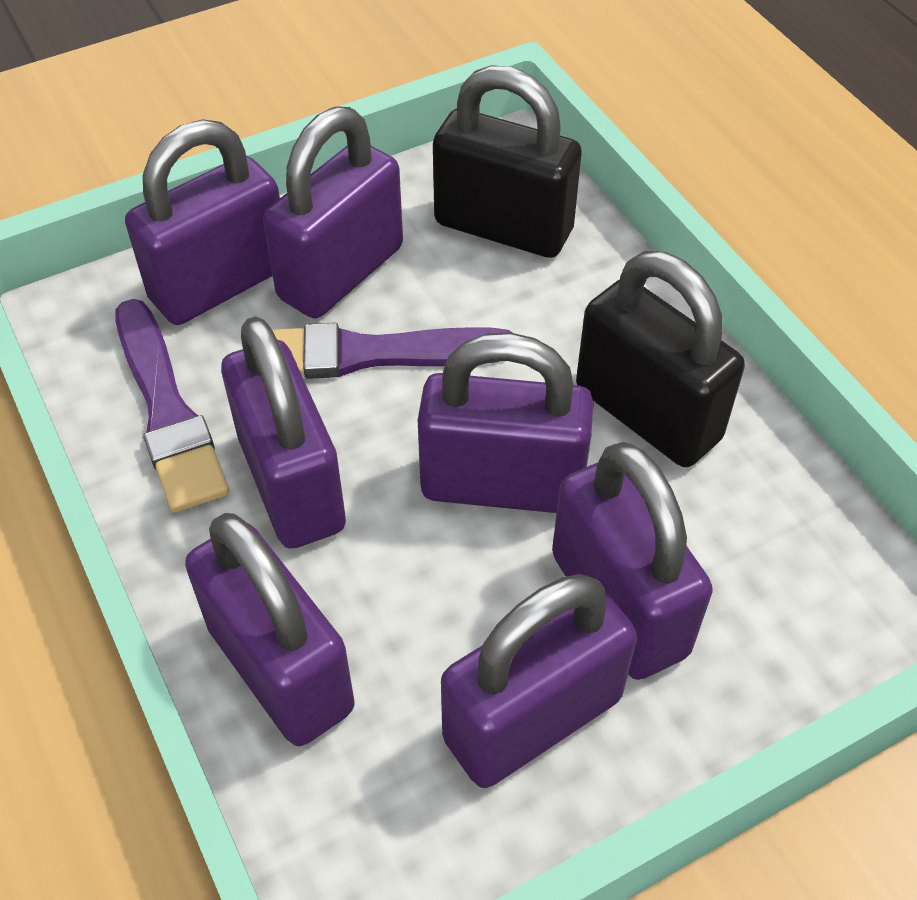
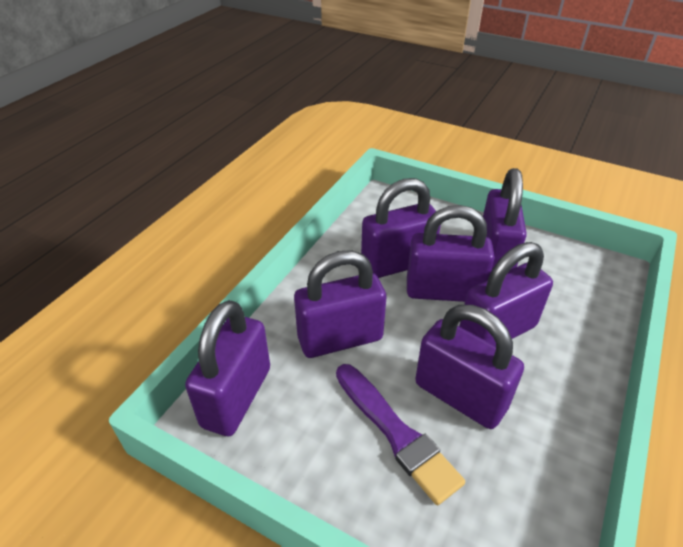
black padlock: 2 -> 0
purple brush: 2 -> 1

